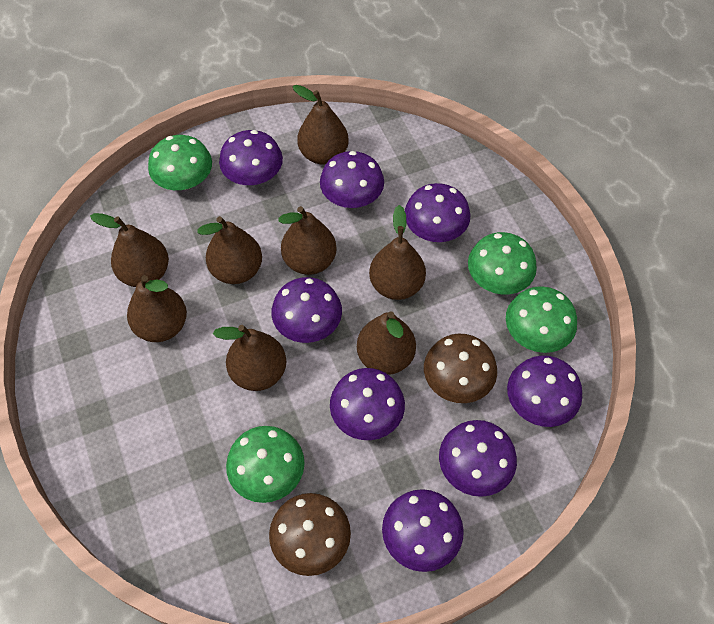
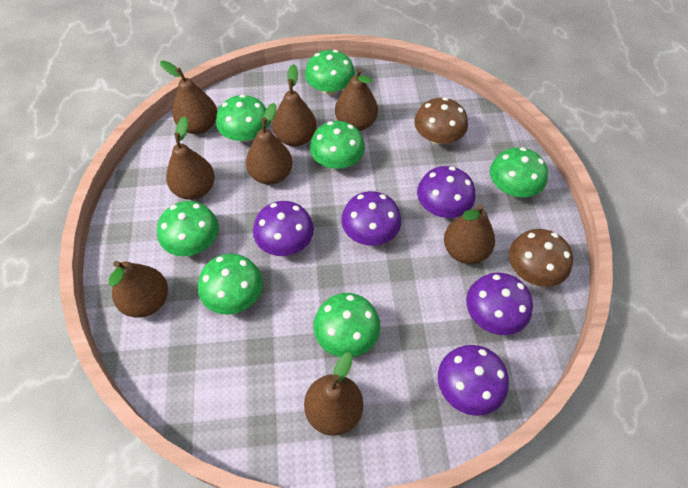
green mushroom: 4 -> 7
purple mushroom: 8 -> 5

